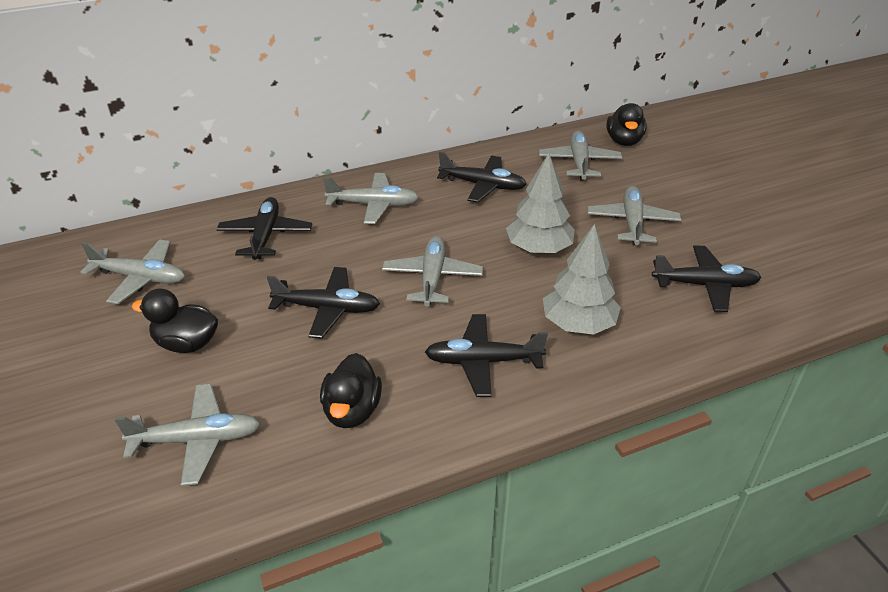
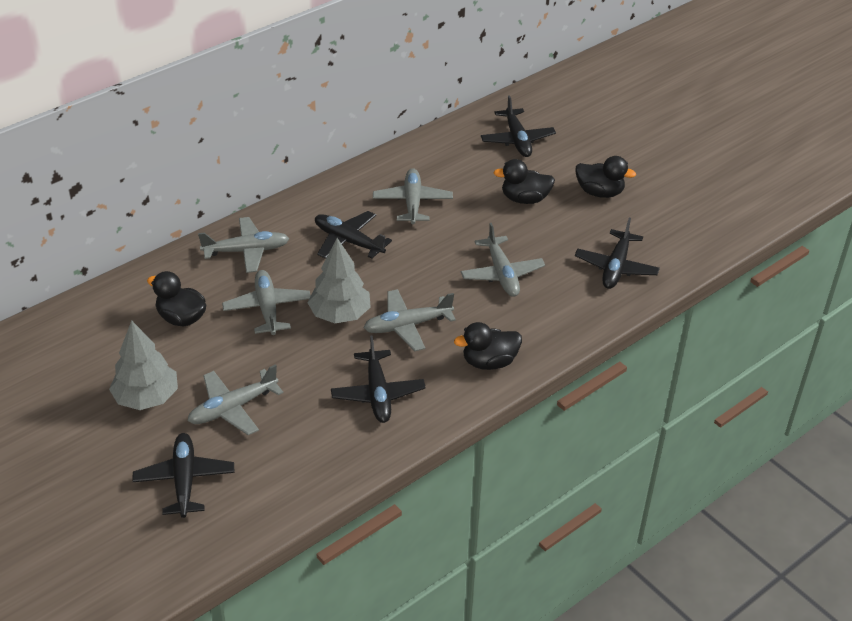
black duck: 3 -> 4

